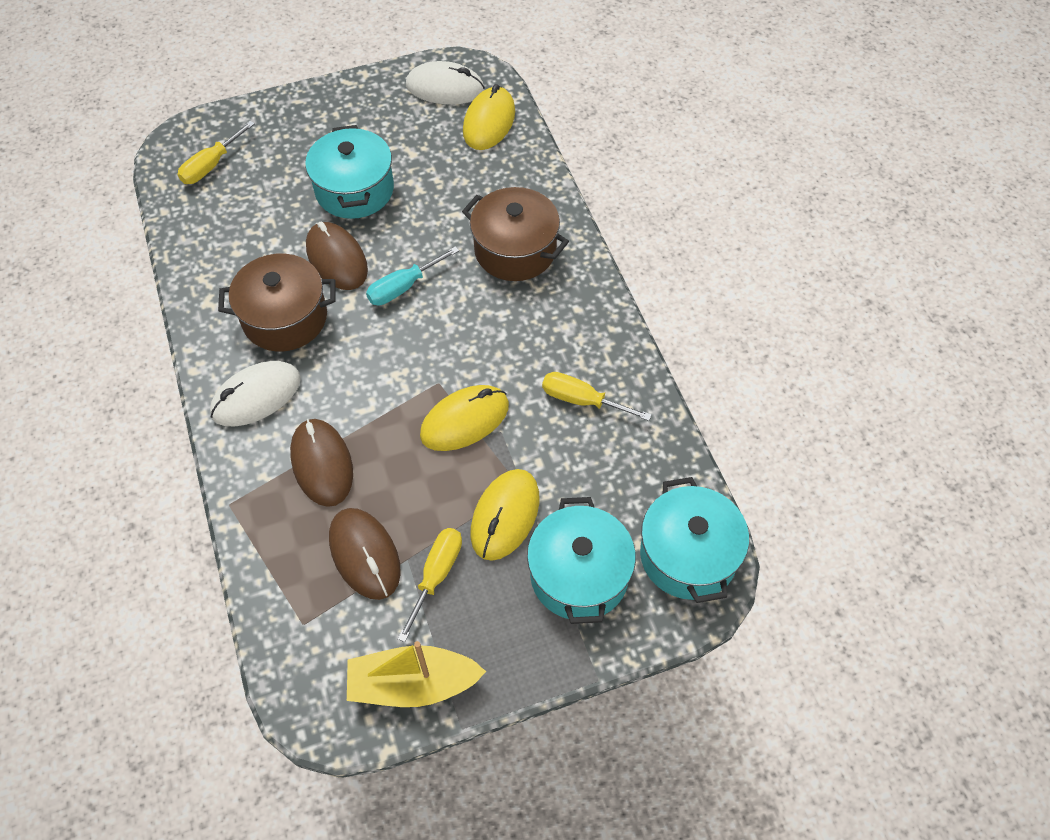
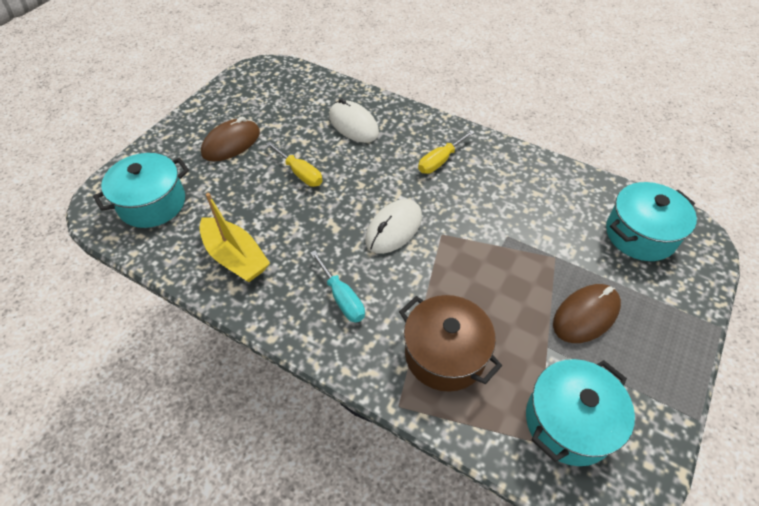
brown mouse: 3 -> 2
brown pot: 2 -> 1
yellow mouse: 3 -> 0
yellow screwdriver: 3 -> 2

